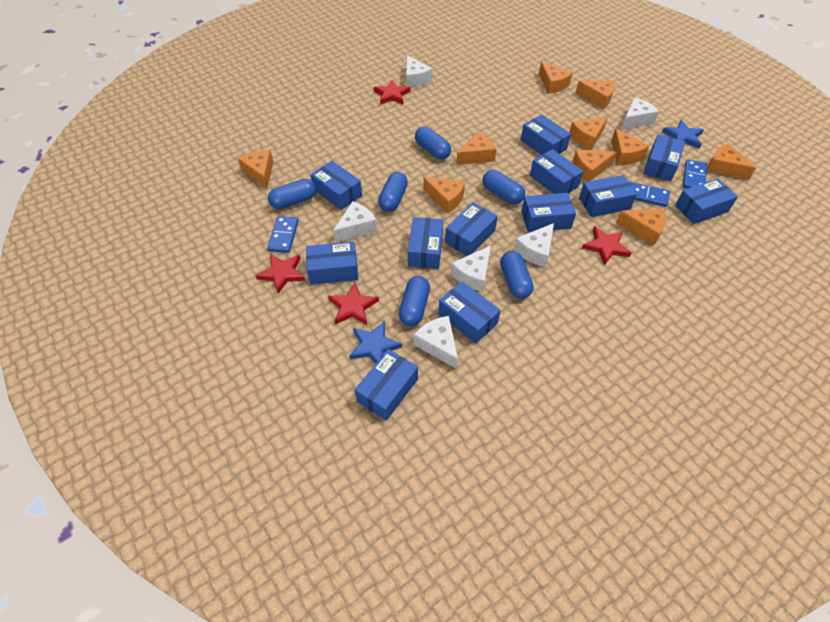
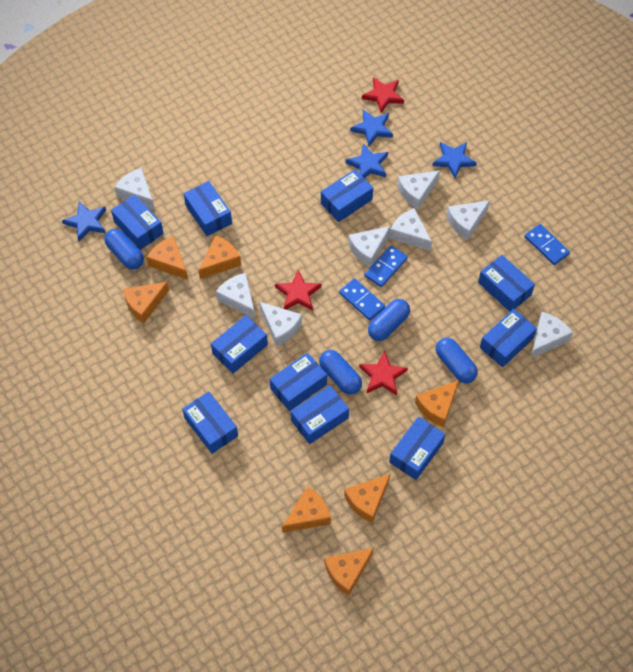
blue box: 12 -> 10
blue capsule: 6 -> 4
blue star: 2 -> 4
orange cheese: 10 -> 7
red star: 4 -> 3
white cheese: 6 -> 8

